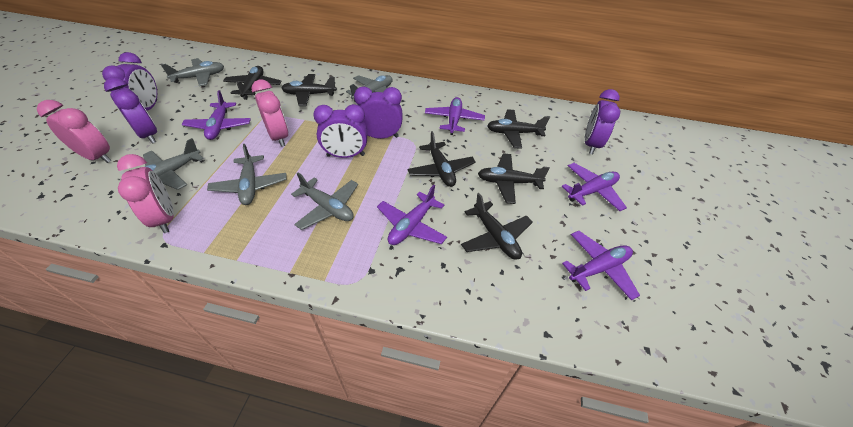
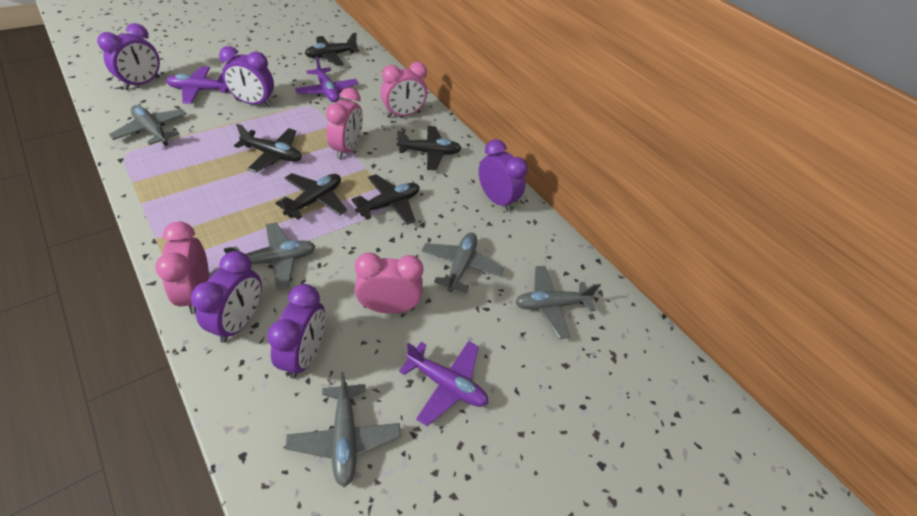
black plane: 6 -> 5
pink clock: 3 -> 4
purple plane: 5 -> 3

